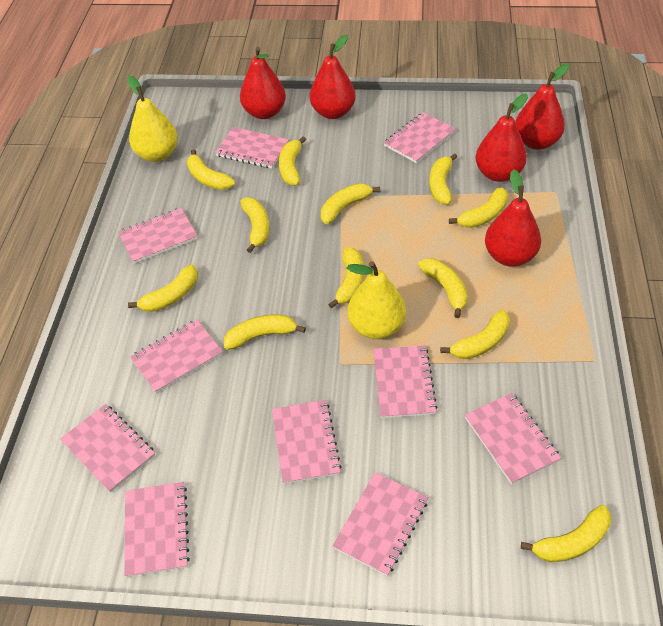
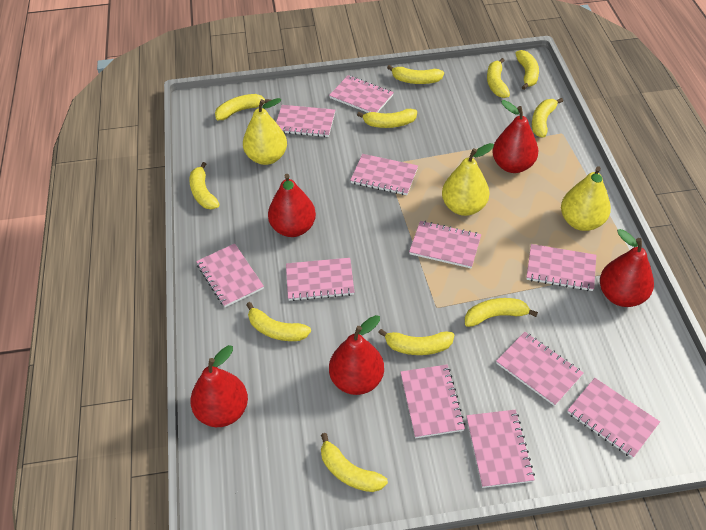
pink notebook: 10 -> 11
yellow banana: 12 -> 11
yellow pear: 2 -> 3

